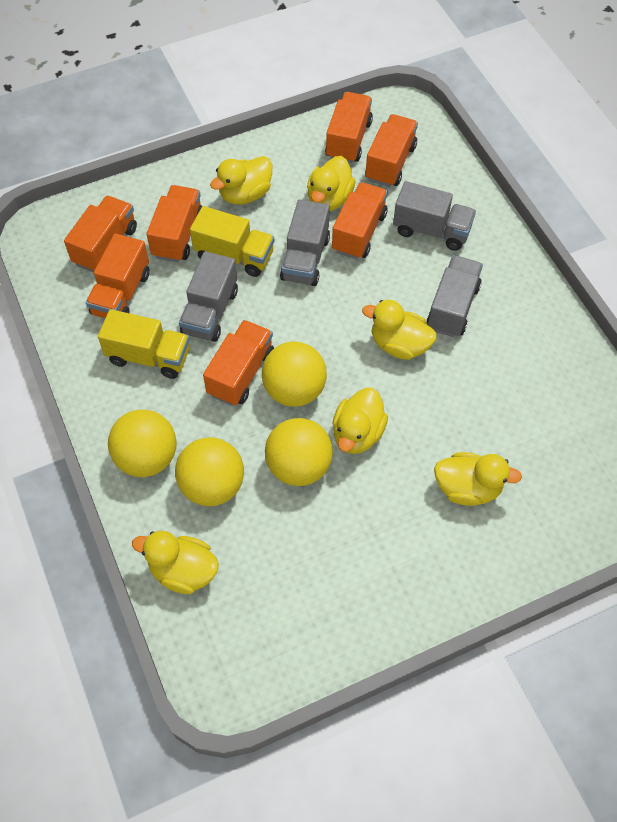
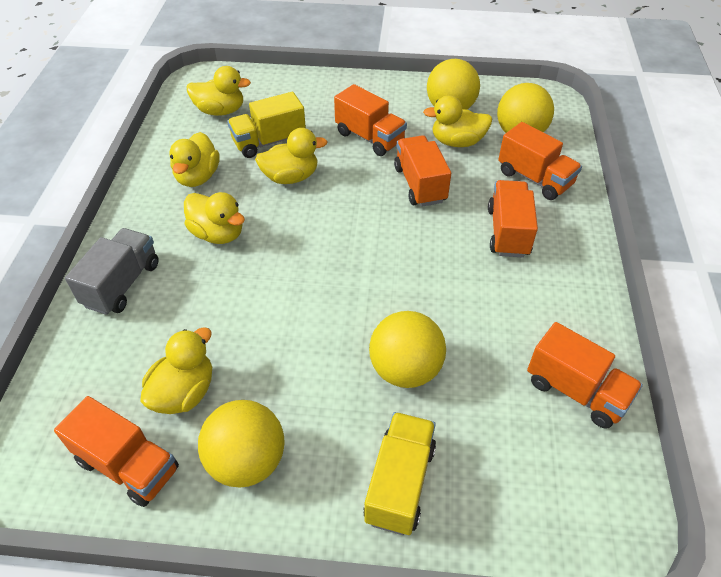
grey truck: 4 -> 1
orange truck: 7 -> 6

